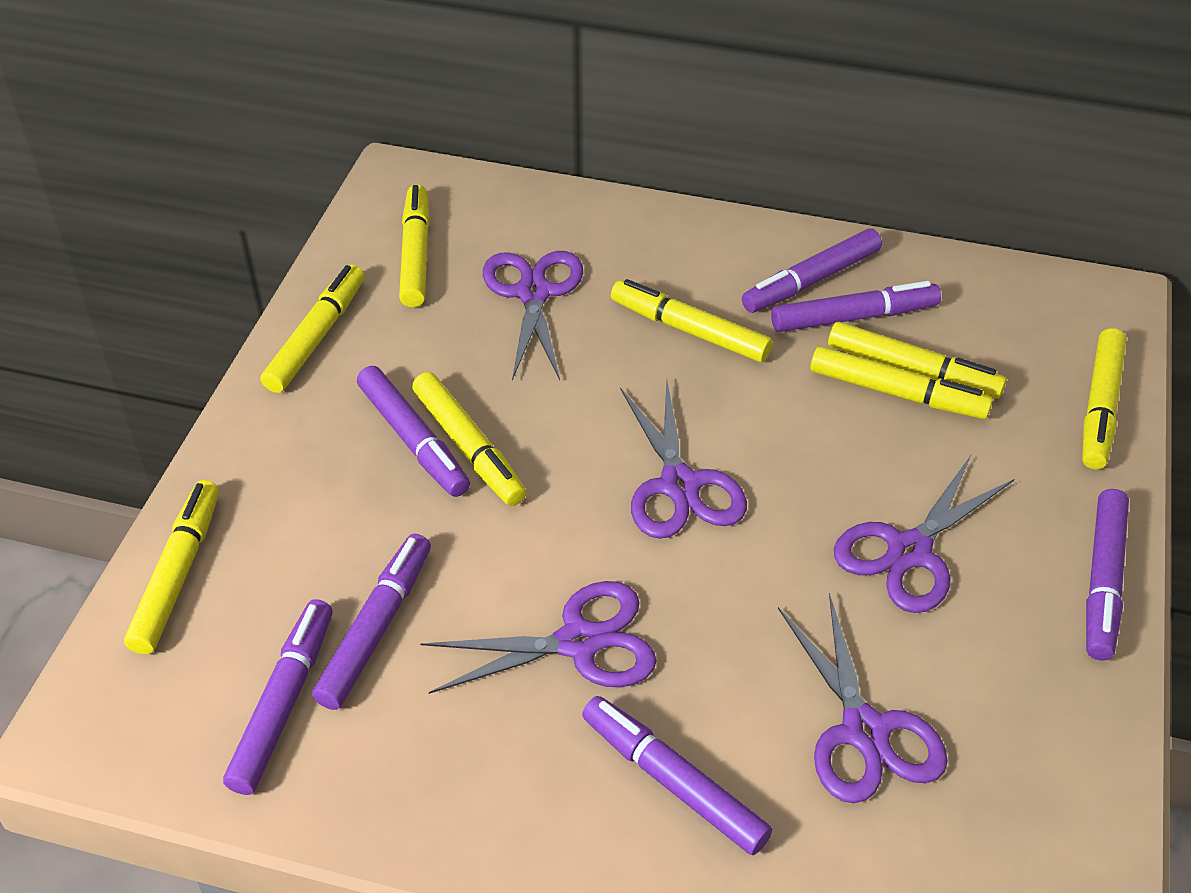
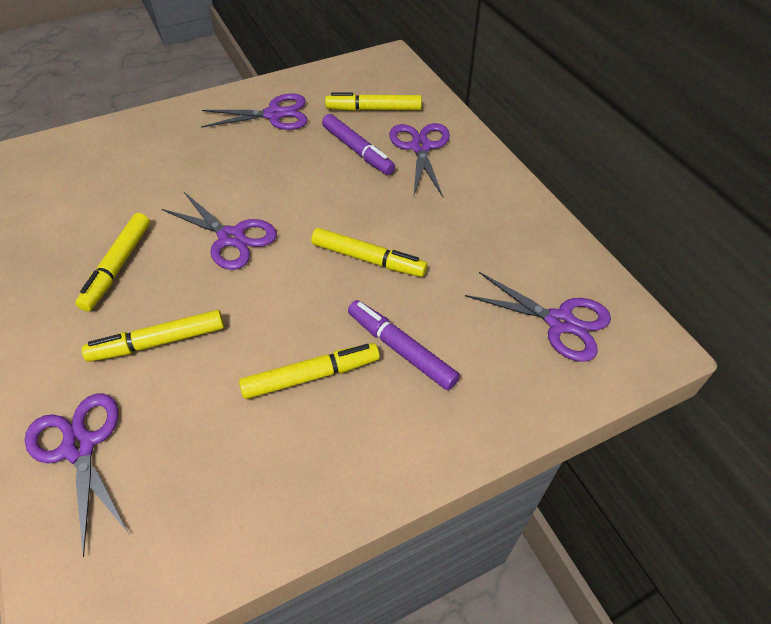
purple marker: 7 -> 2
yellow marker: 8 -> 5

